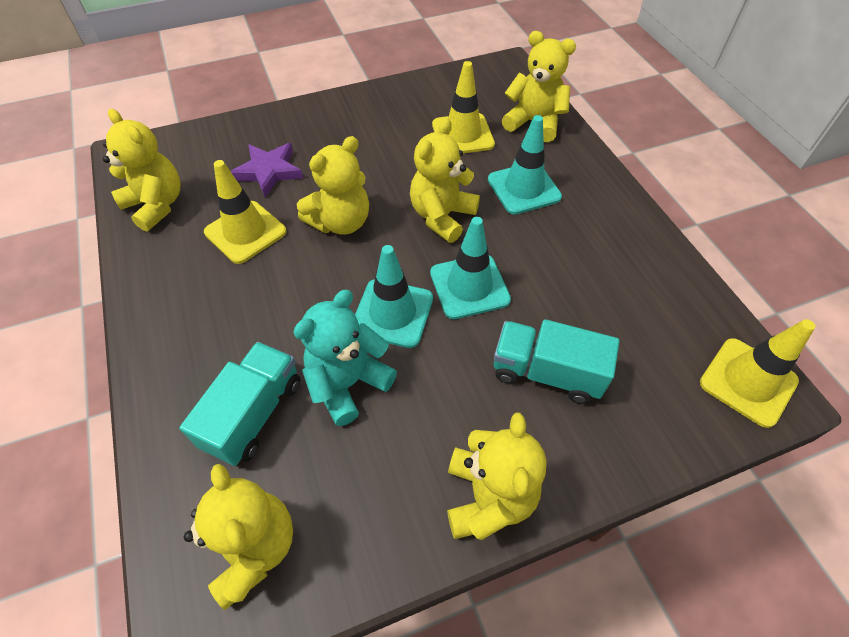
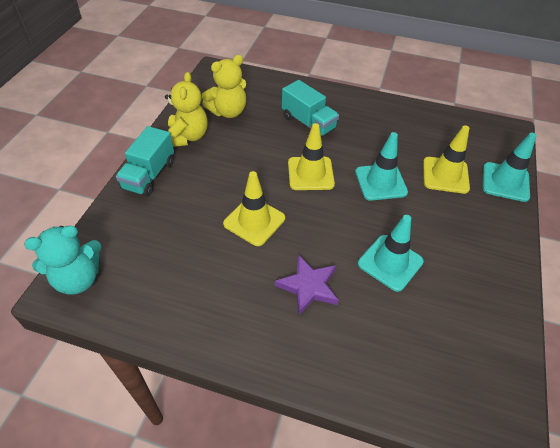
yellow teddy bear: 6 -> 2

